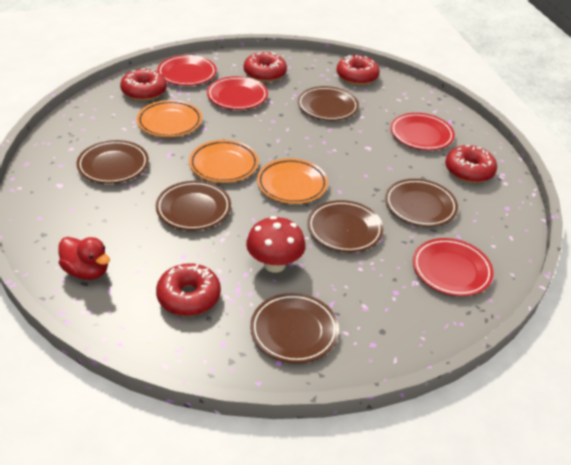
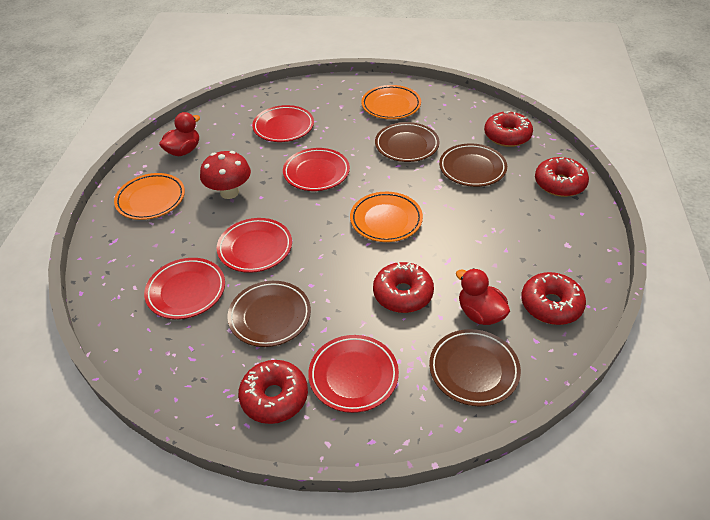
brown plate: 6 -> 4
red duck: 1 -> 2
red plate: 4 -> 5

